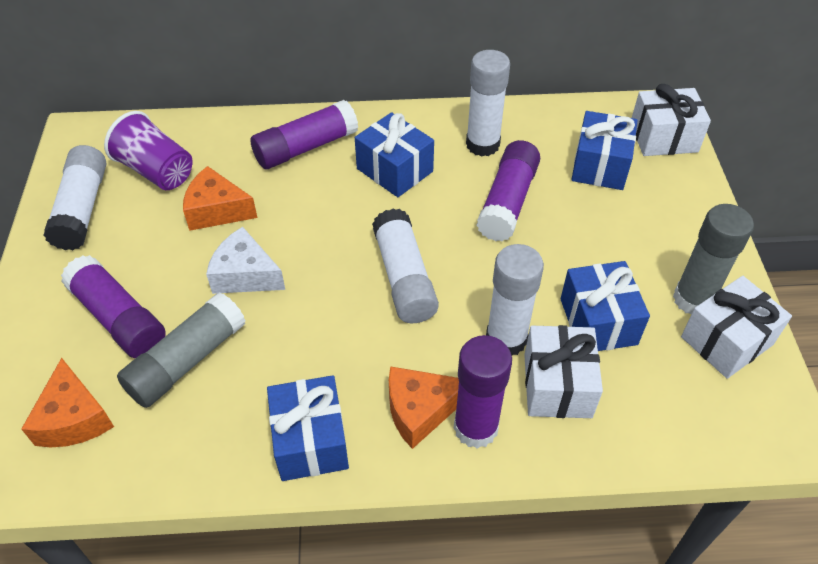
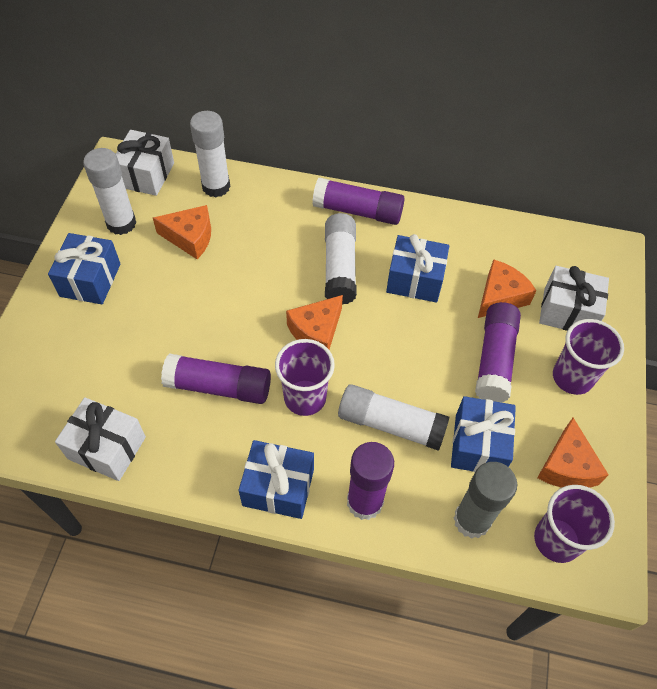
grey glue stick: 2 -> 1
orange cheese: 3 -> 4
purple cup: 1 -> 3
white cheese: 1 -> 0

